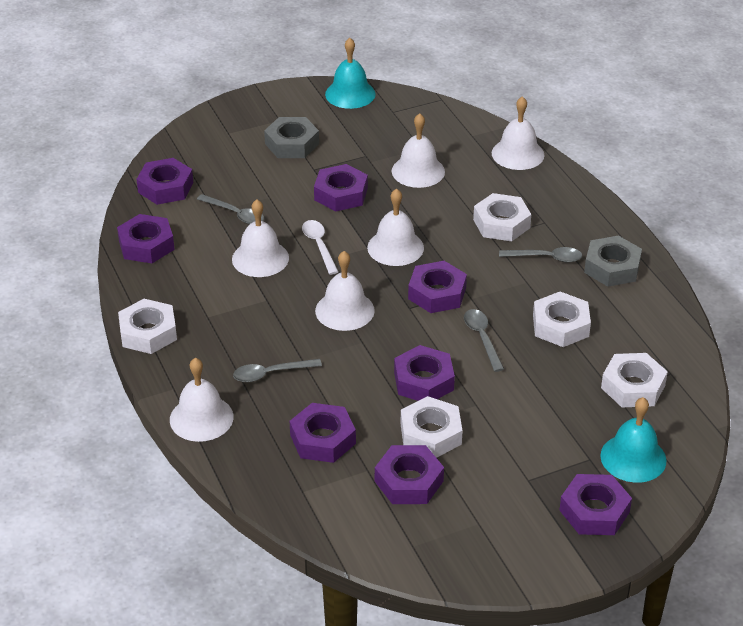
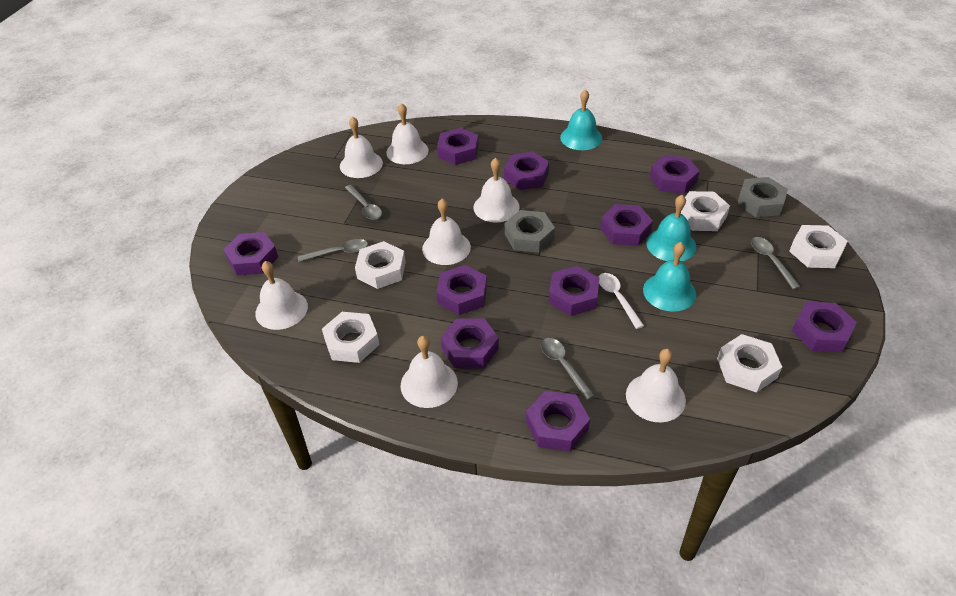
purple nut: 8 -> 10
turquoise bell: 2 -> 3
white bell: 6 -> 7

